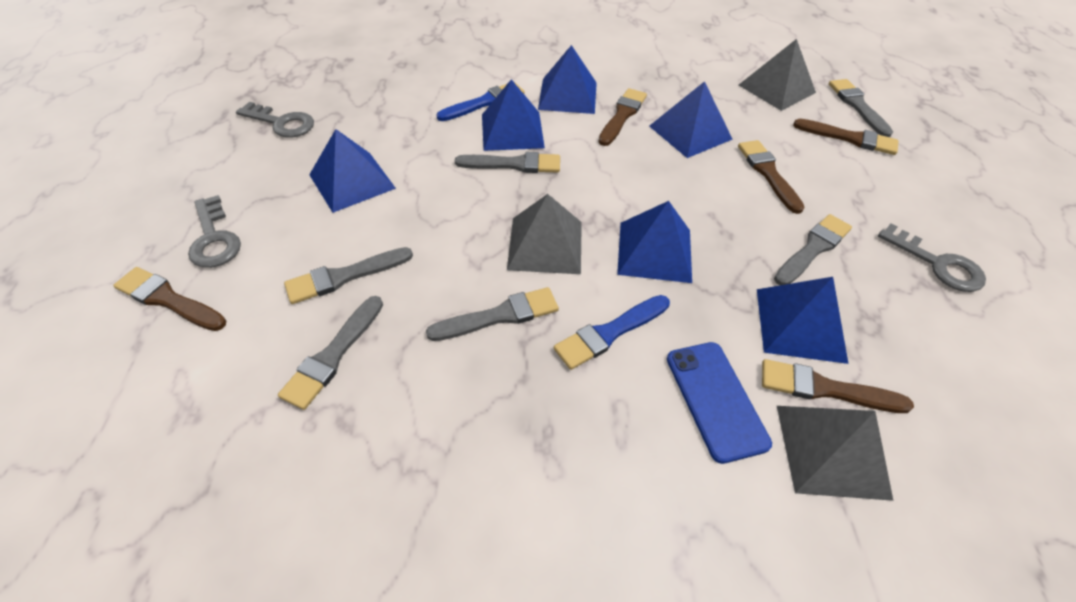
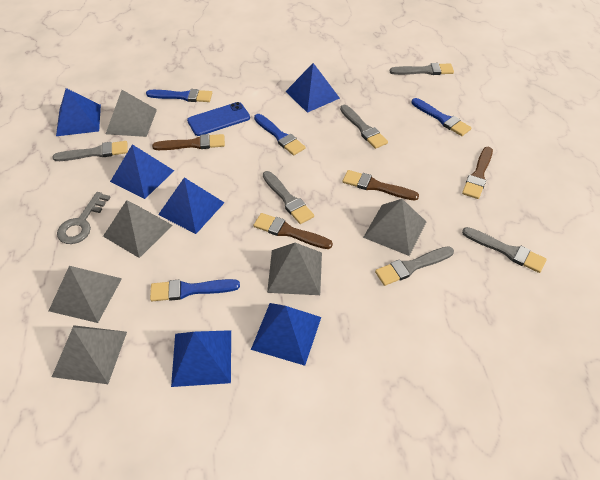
blue brush: 2 -> 4
brown brush: 5 -> 4
grey key: 3 -> 1
grey pyramid: 3 -> 6

